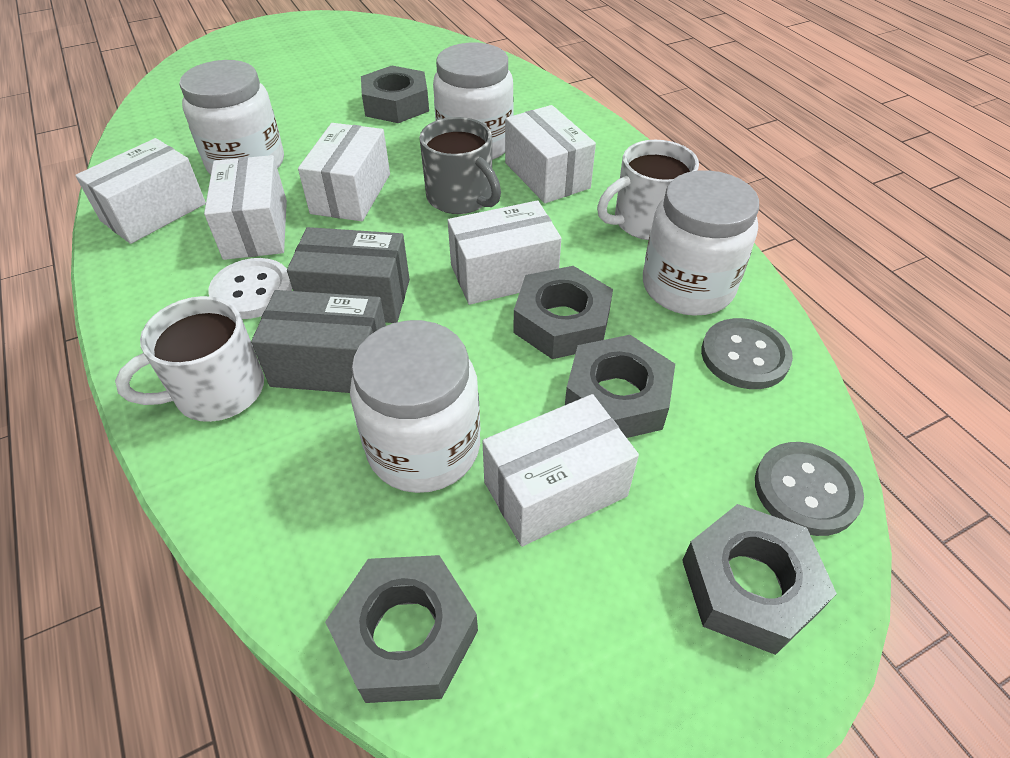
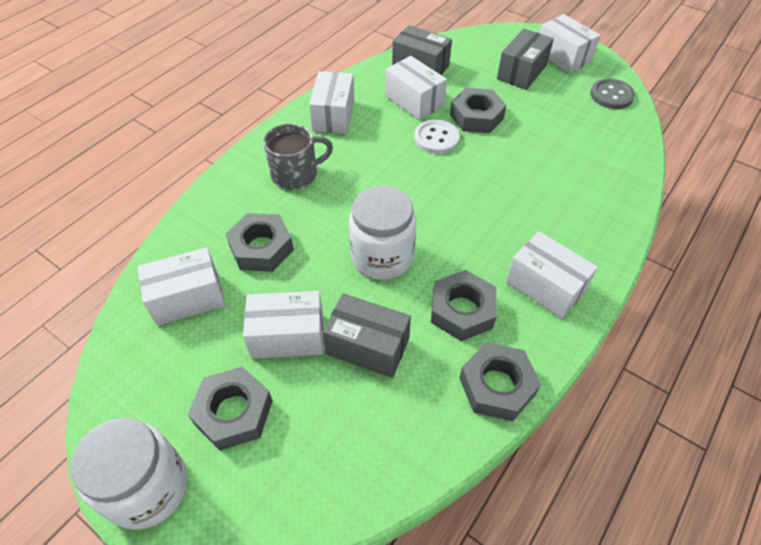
grey box: 2 -> 3
grey button: 2 -> 1
white jar: 4 -> 2
white mug: 2 -> 0

